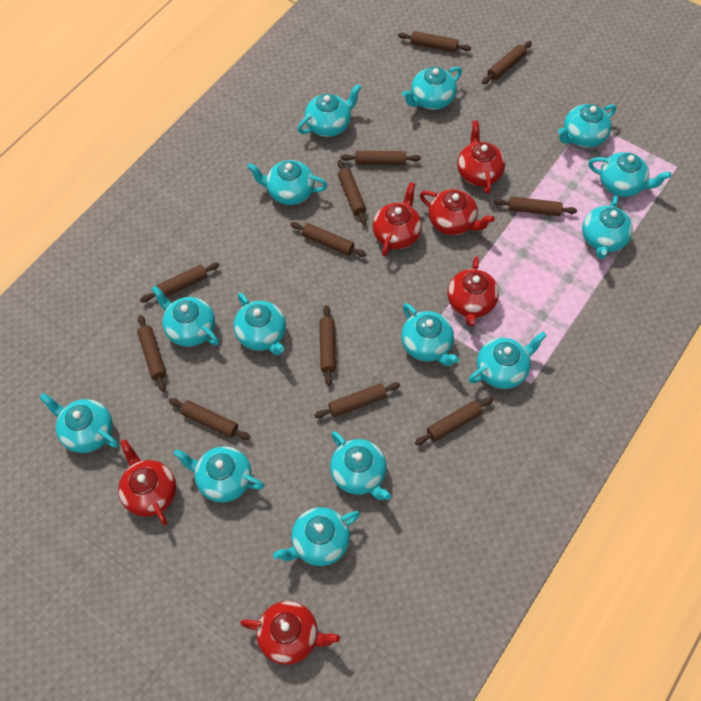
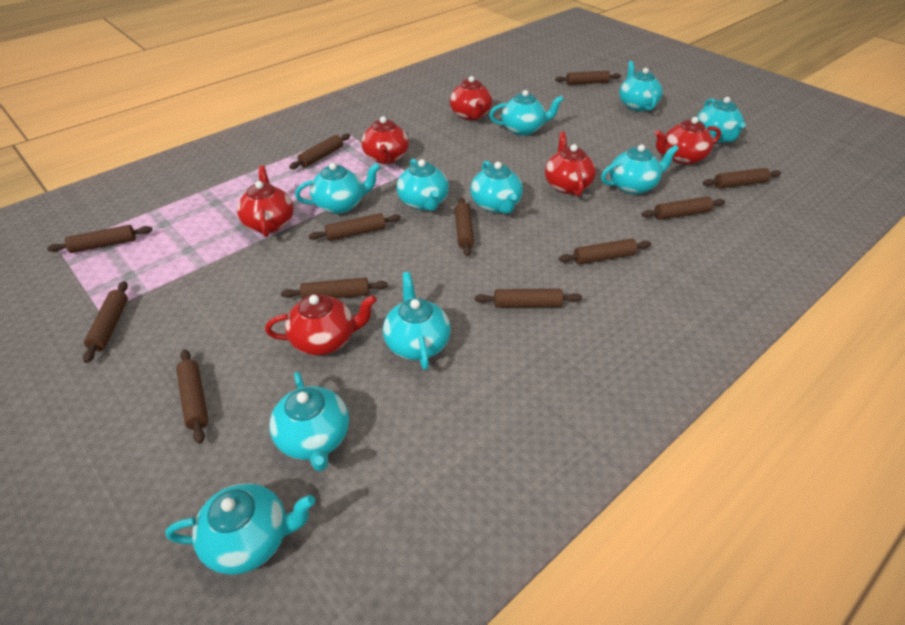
turquoise teapot: 14 -> 10

